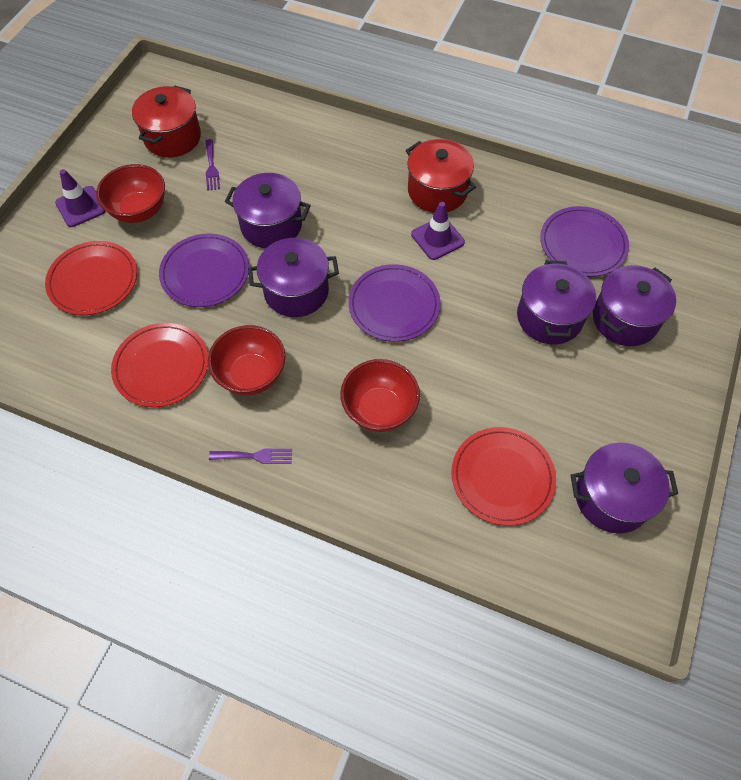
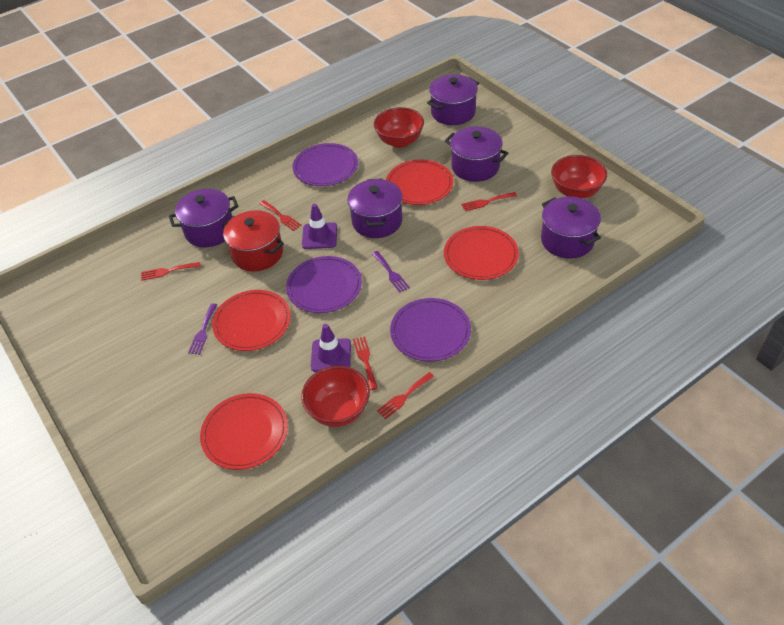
red fork: 0 -> 5
red plate: 3 -> 4
red pot: 2 -> 1

